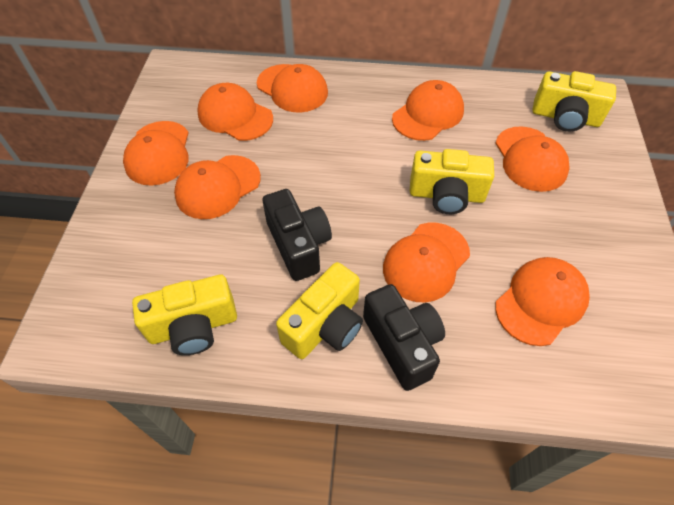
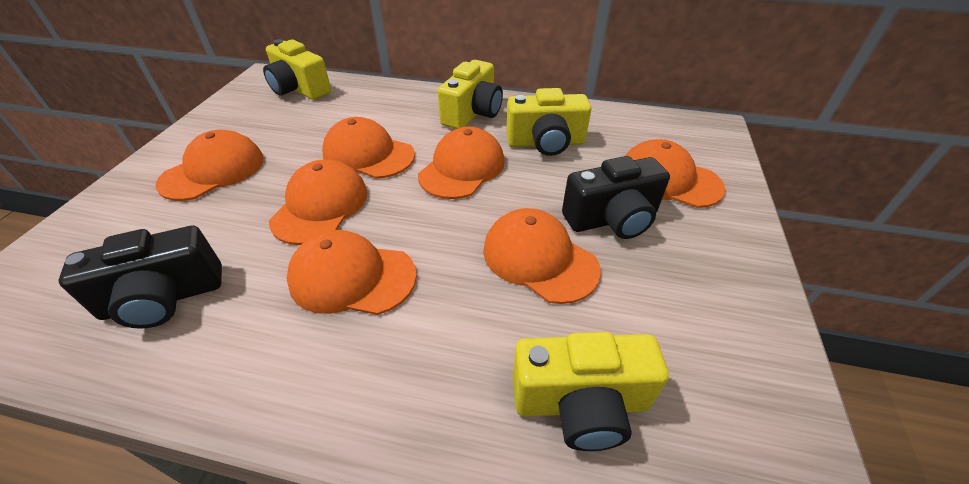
orange cap: 8 -> 7

